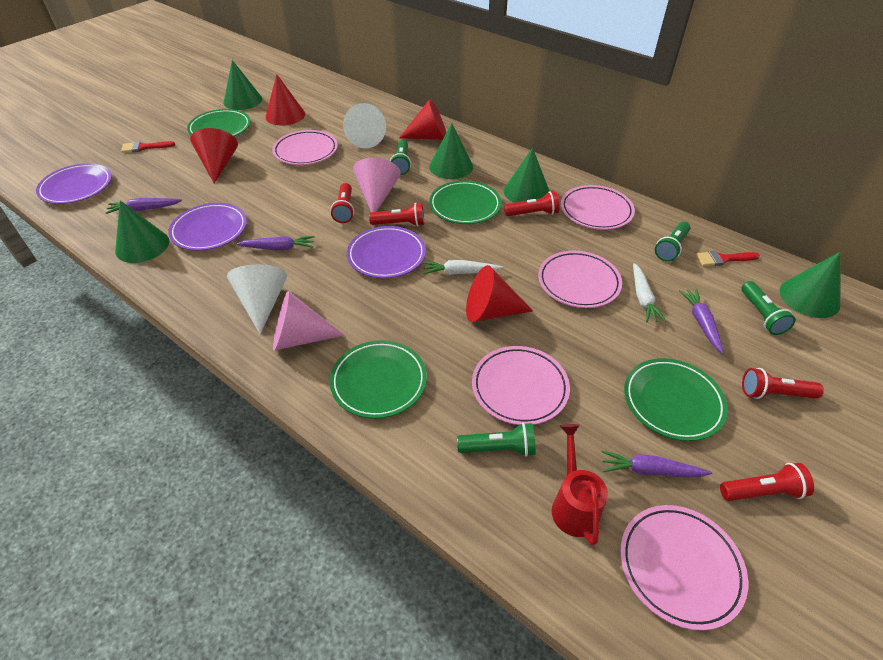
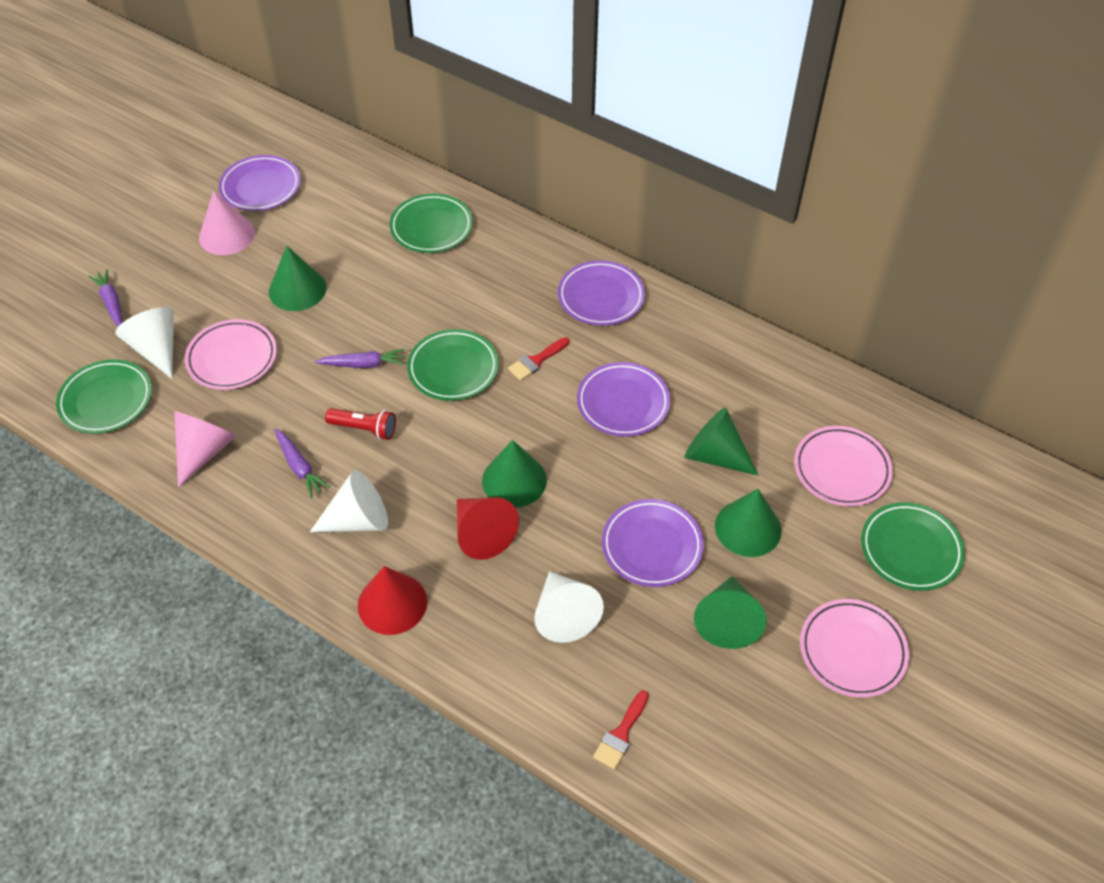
green flashlight: 4 -> 0
pink plate: 5 -> 3
purple carrot: 4 -> 3
purple plate: 3 -> 4
red cone: 4 -> 2
red flashlight: 5 -> 1
red watering can: 1 -> 0
white carrot: 2 -> 0
white cone: 2 -> 3

